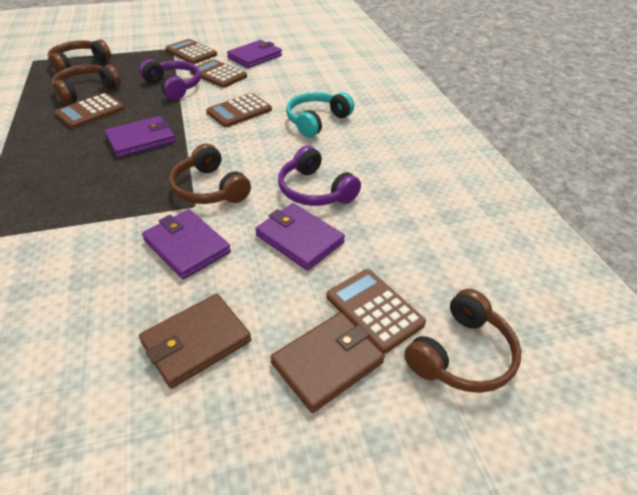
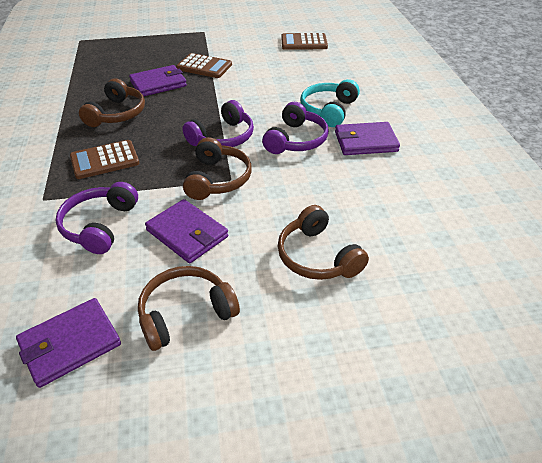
brown calculator: 5 -> 3
brown wallet: 2 -> 0
purple headphones: 2 -> 3

